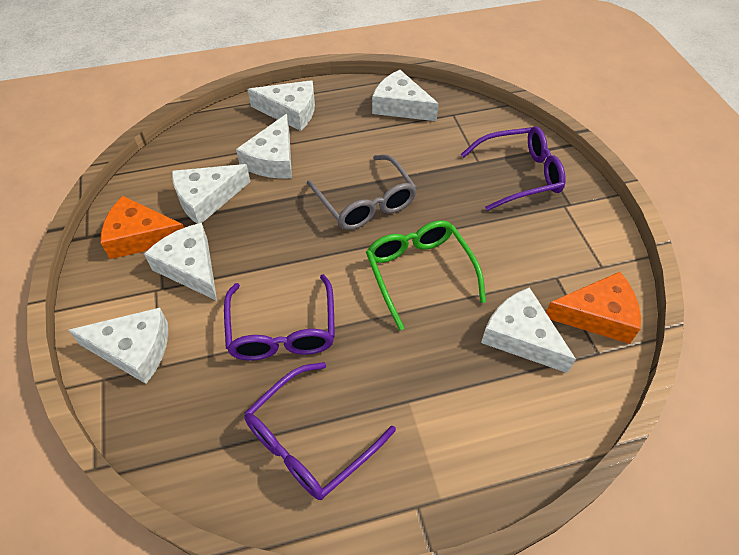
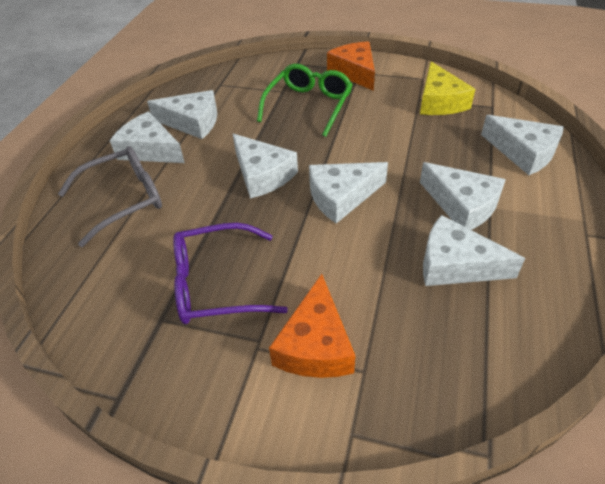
purple glasses: 3 -> 1
yellow cheese: 0 -> 1

